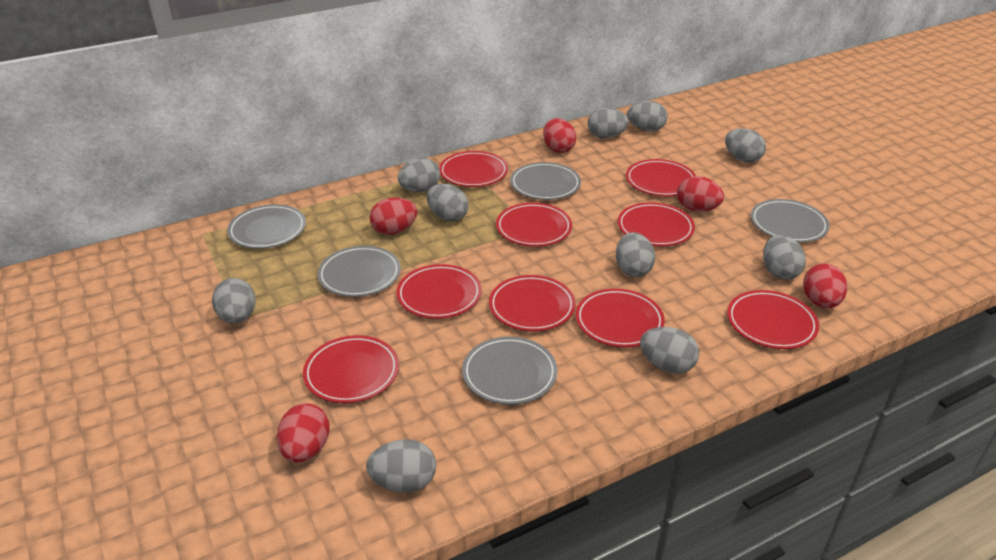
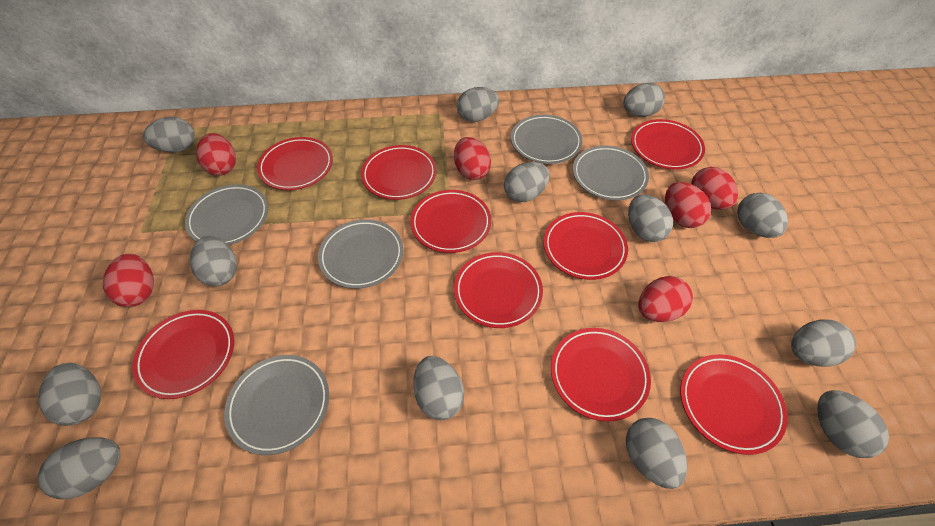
grey egg: 10 -> 13
red egg: 5 -> 6

